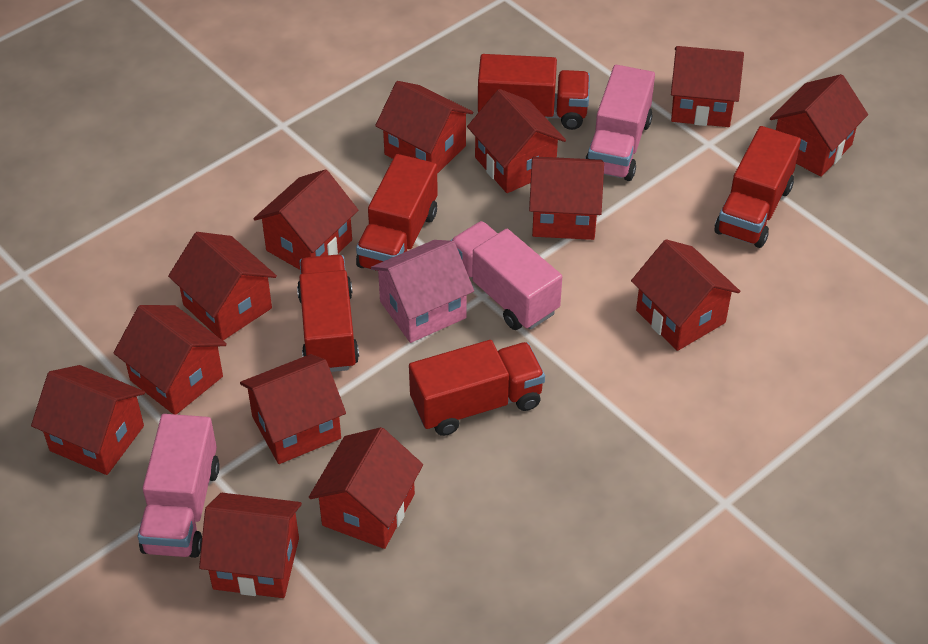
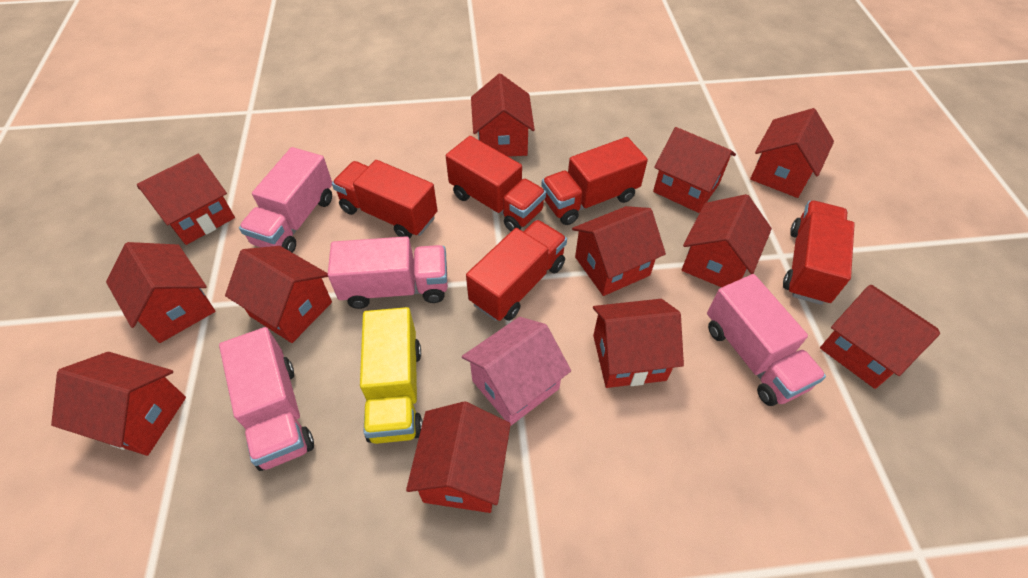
pink truck: 3 -> 4
red house: 13 -> 12
yellow truck: 0 -> 1

